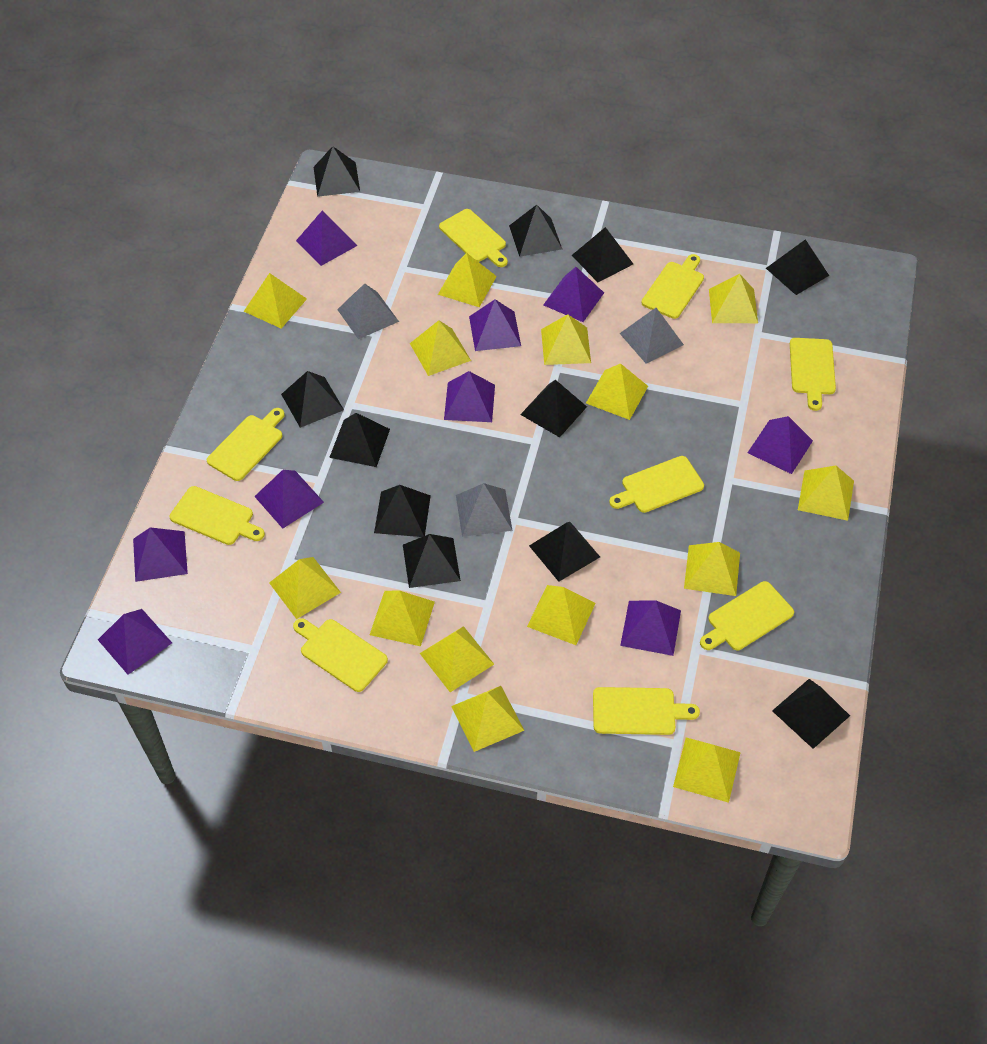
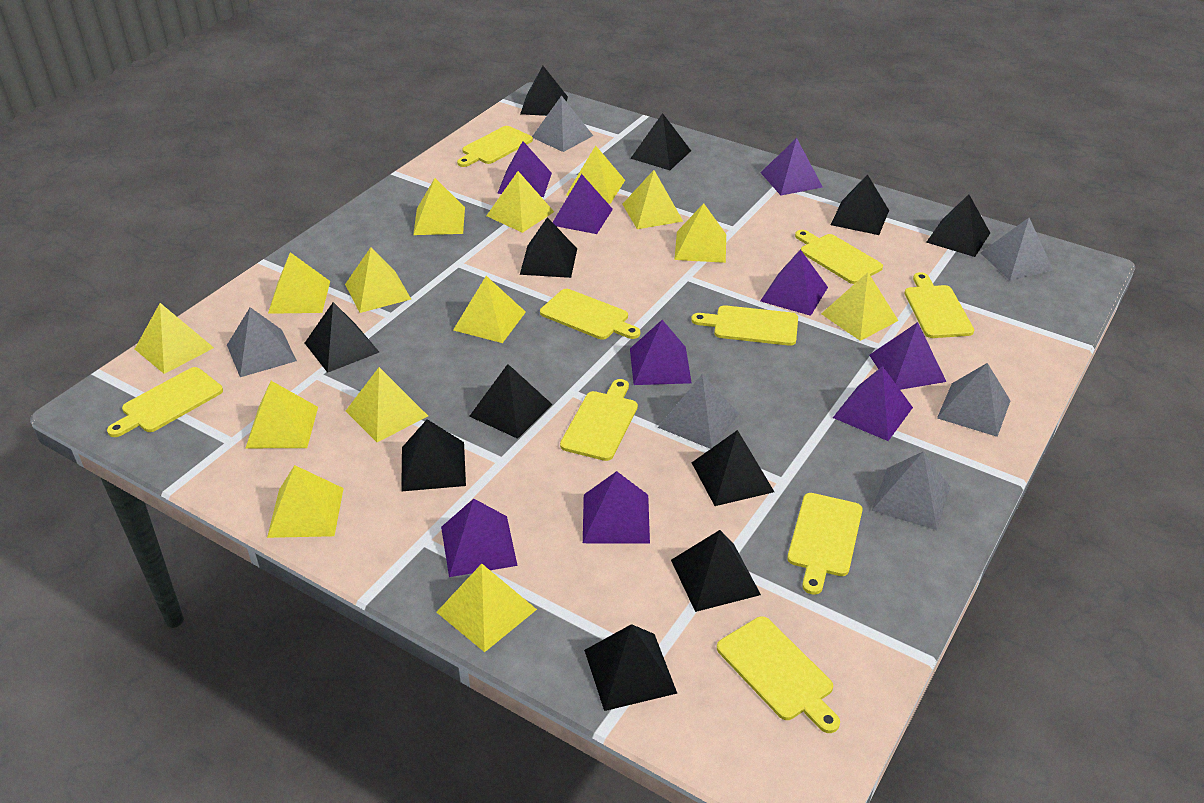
grey pyramid: 3 -> 6

